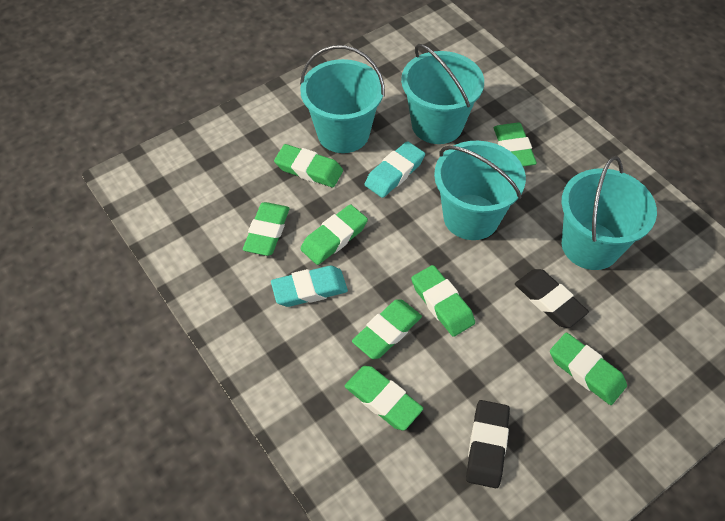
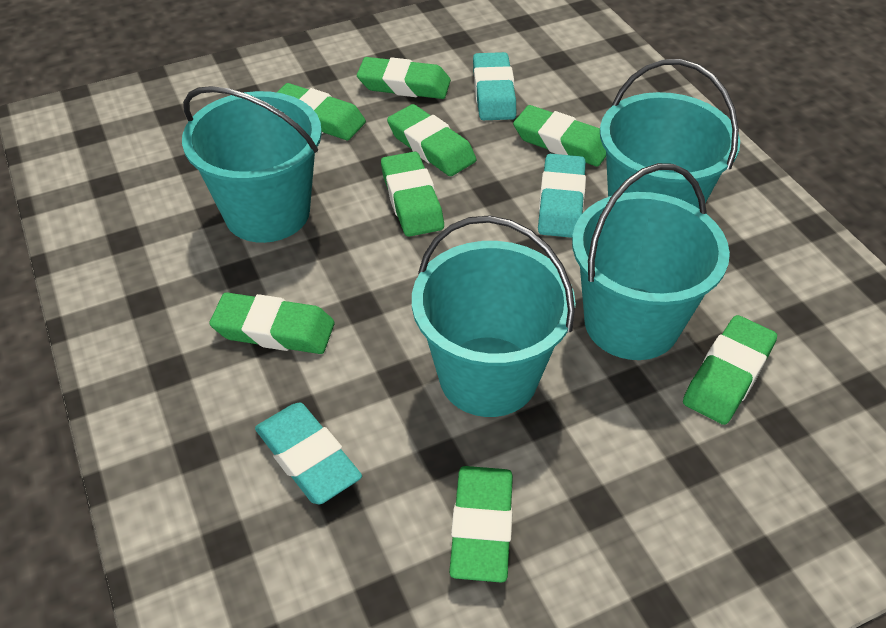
black eraser: 2 -> 0
turquoise eraser: 2 -> 3

